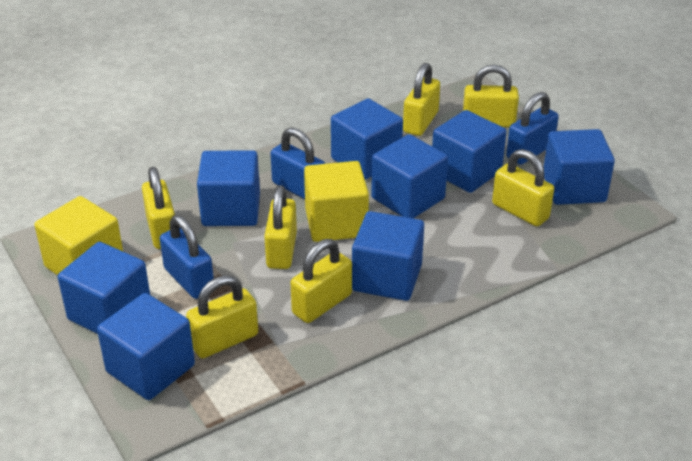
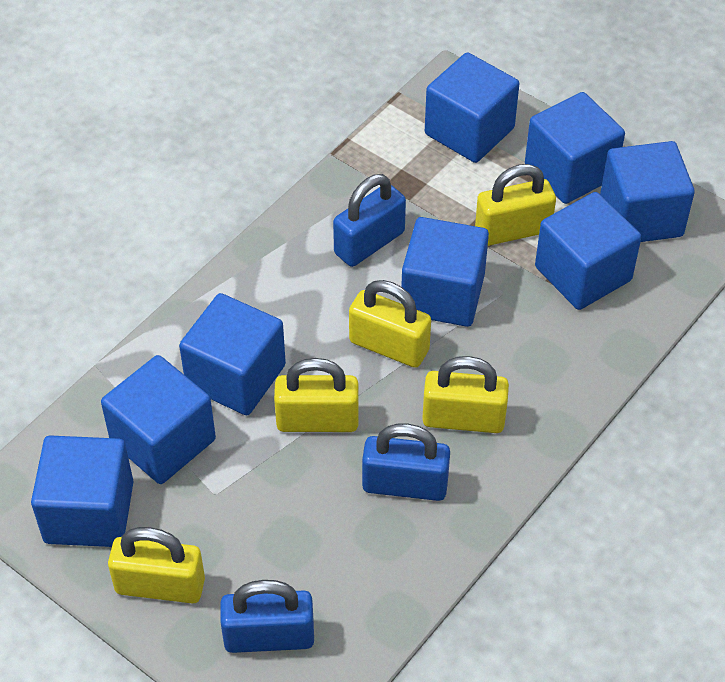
yellow cube: 2 -> 0
yellow padlock: 7 -> 5

